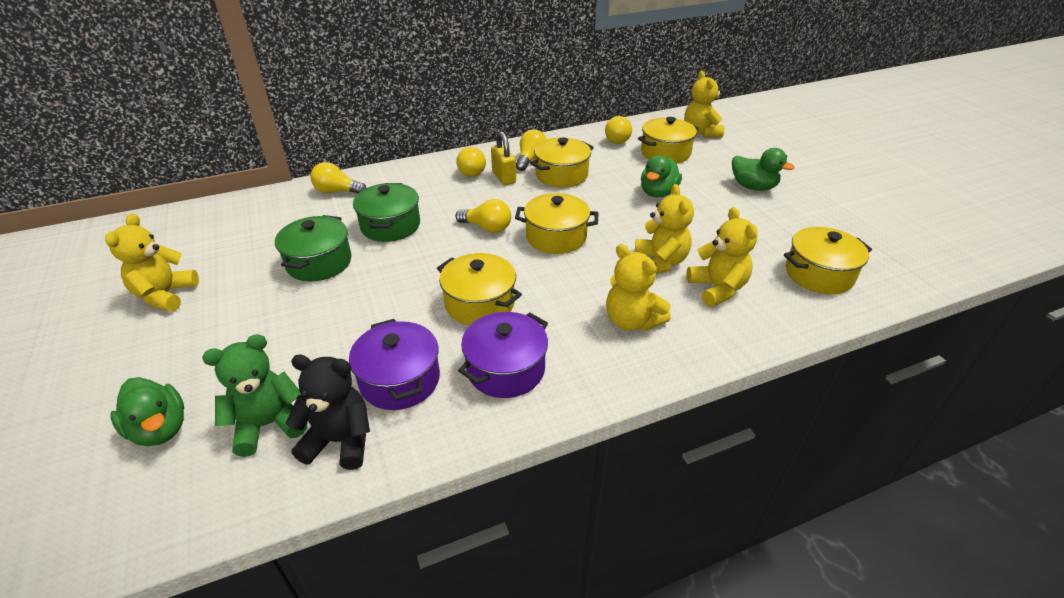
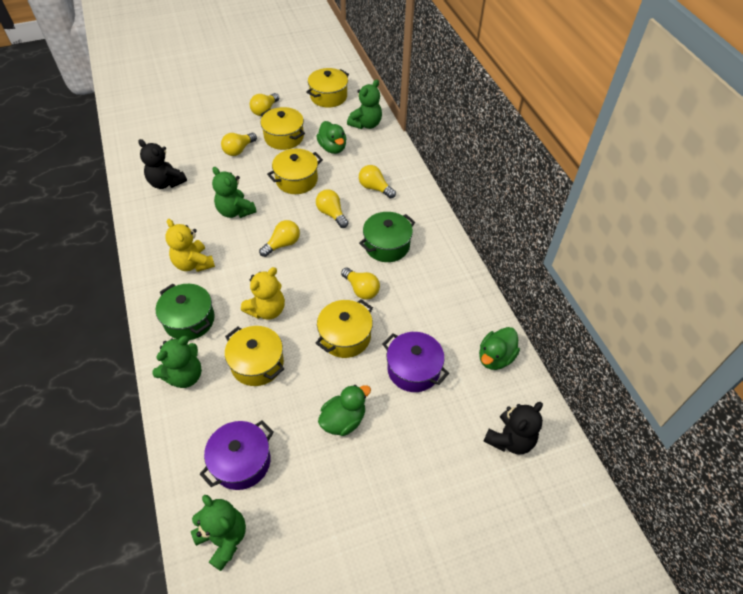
black teddy bear: 1 -> 2
green teddy bear: 1 -> 4
yellow light bulb: 5 -> 6
yellow padlock: 1 -> 0
yellow teddy bear: 5 -> 2

